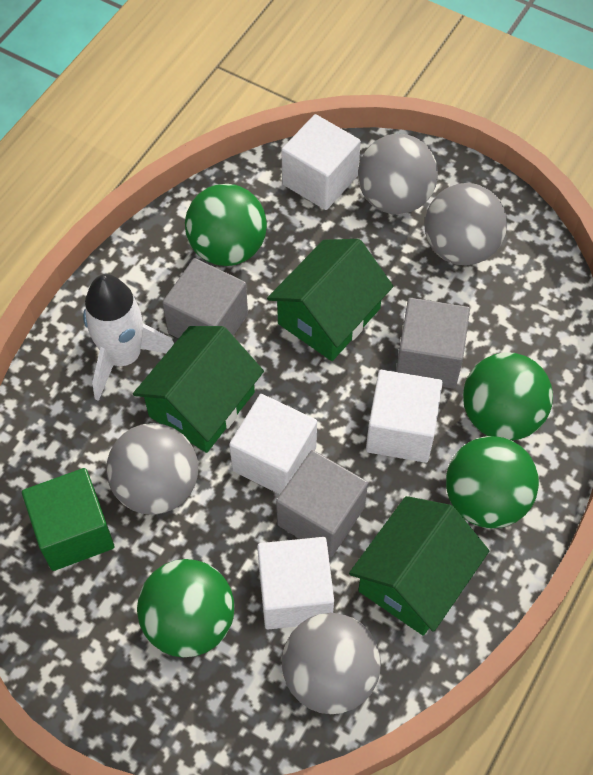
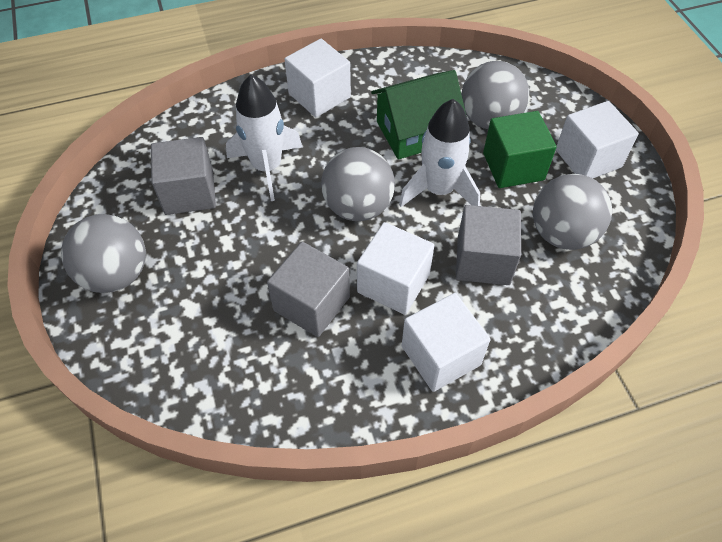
green ball: 4 -> 0
green house: 3 -> 1
white rocket: 1 -> 2

